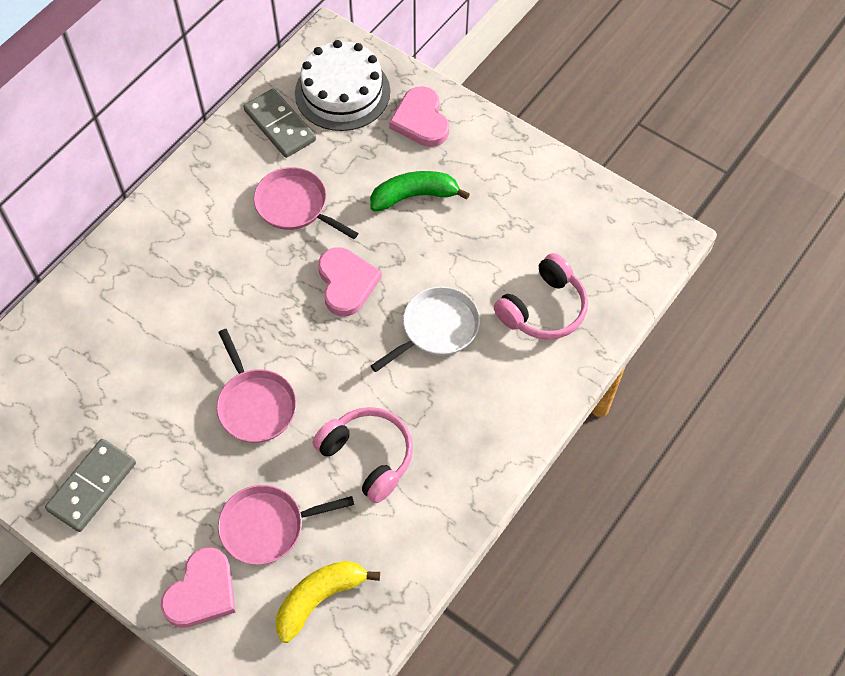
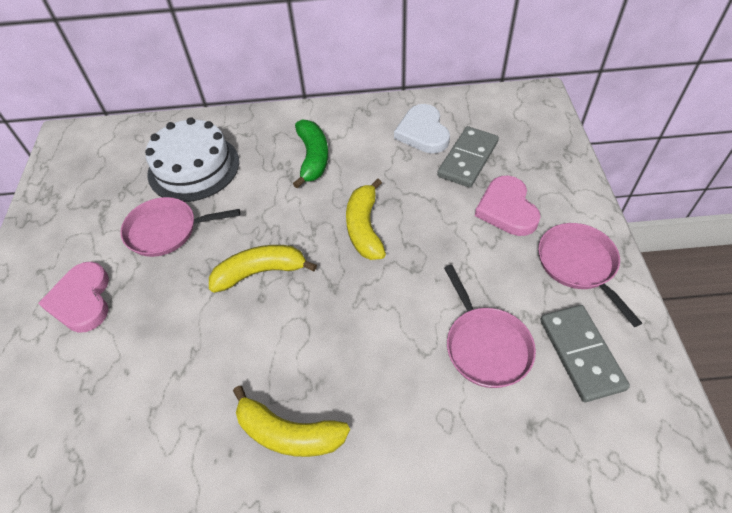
pink headphones: 2 -> 0
pink heart: 3 -> 2
white heart: 0 -> 1
white pan: 1 -> 0
yellow banana: 1 -> 3

